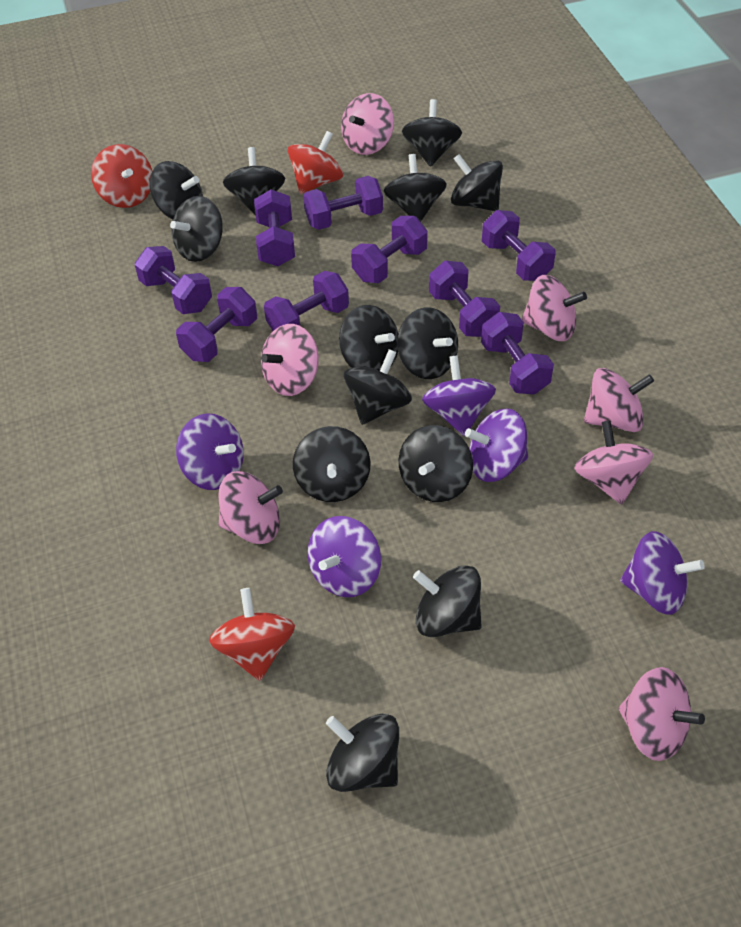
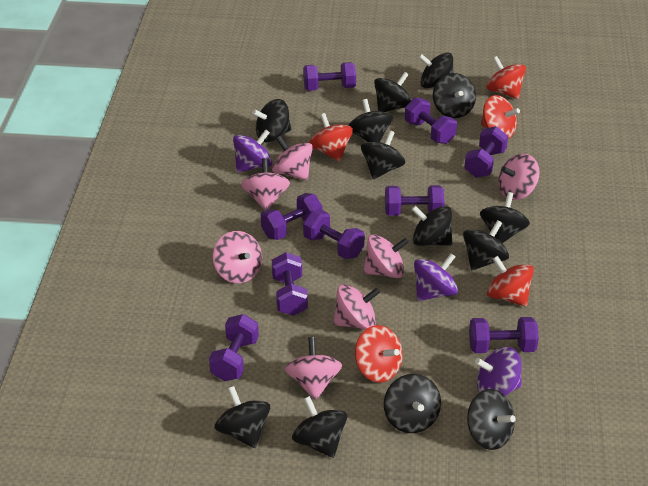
purple spinning top: 5 -> 3
red spinning top: 3 -> 5

